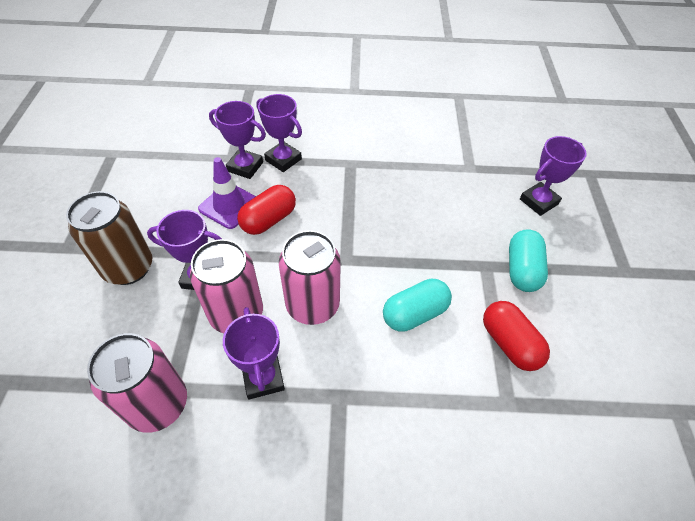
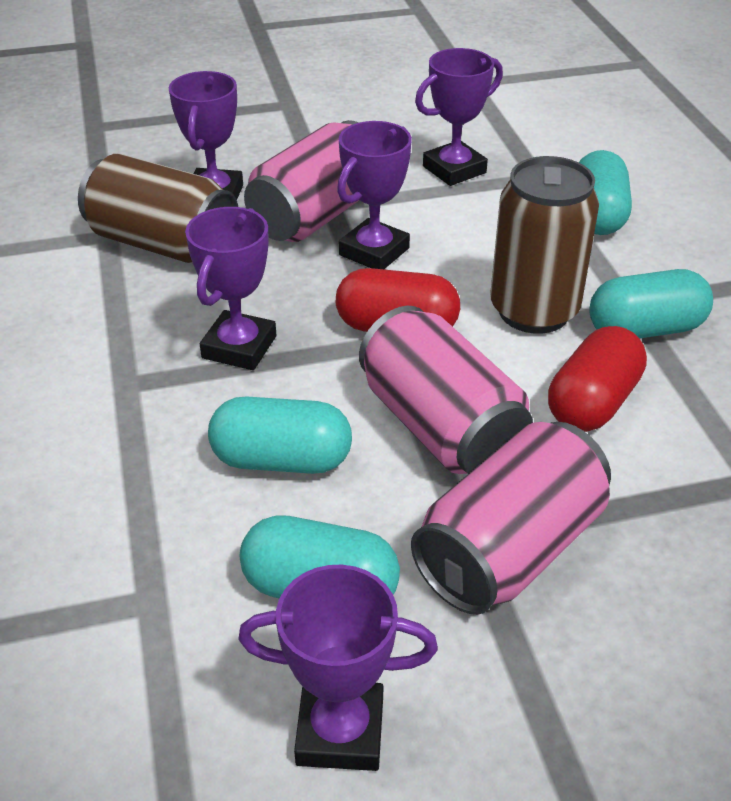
brown can: 1 -> 2
purple traffic cone: 1 -> 0
turquoise capsule: 2 -> 4

